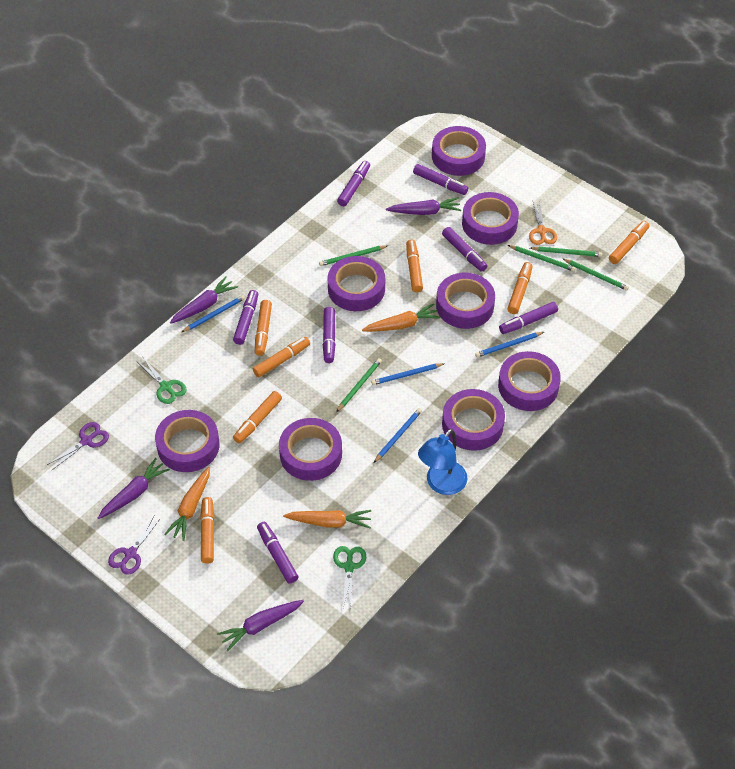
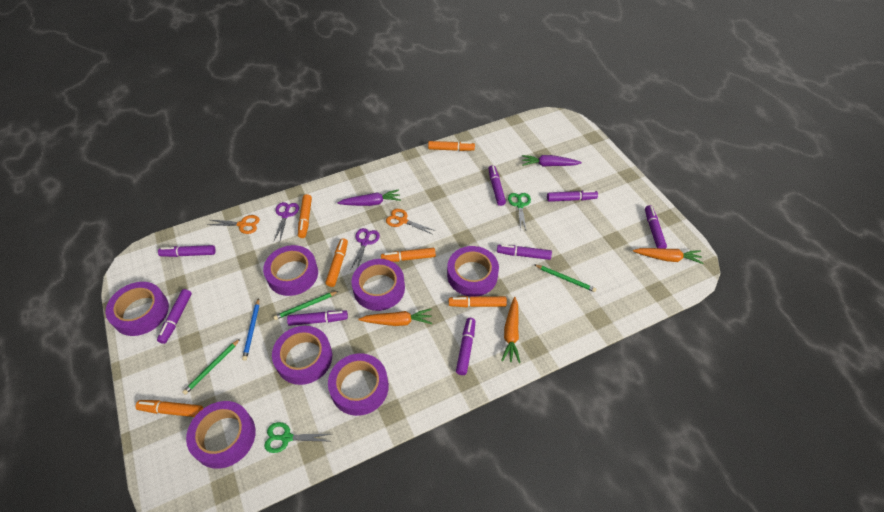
blue lamp: 1 -> 0
blue pencil: 4 -> 1
green pencil: 5 -> 3
orange marker: 7 -> 6
orange scissors: 1 -> 2
purple carrot: 4 -> 2
purple marker: 7 -> 8
purple tape: 8 -> 7

